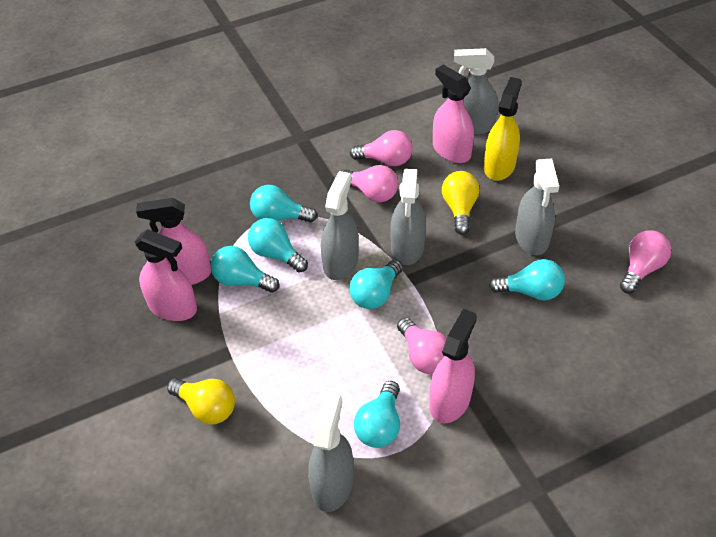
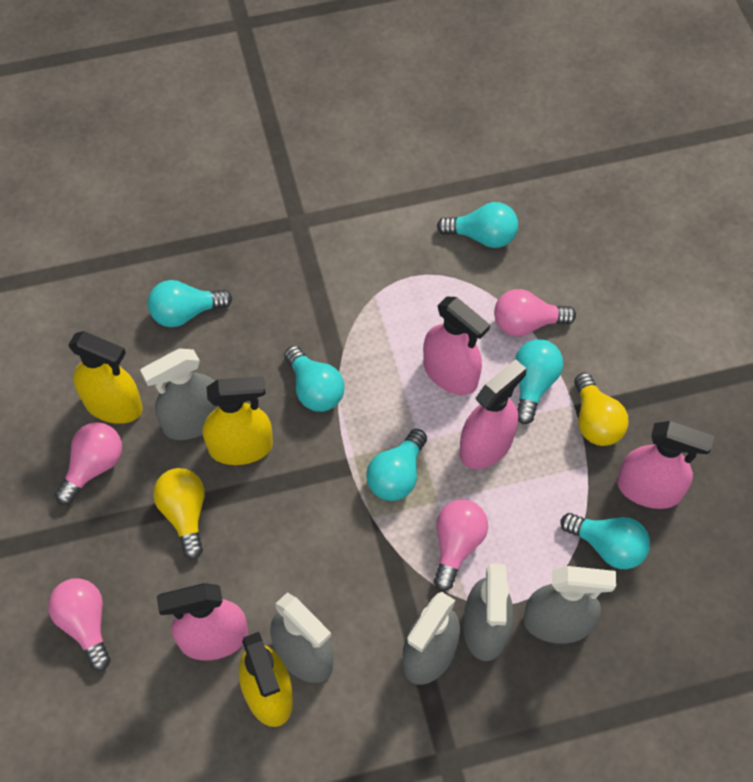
yellow spray bottle: 1 -> 3

